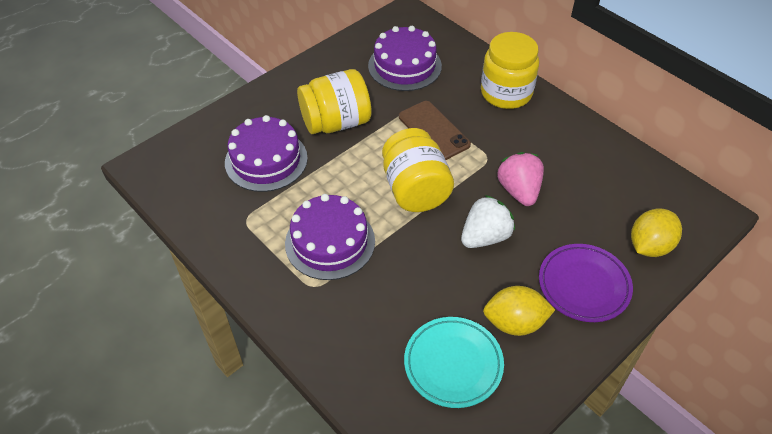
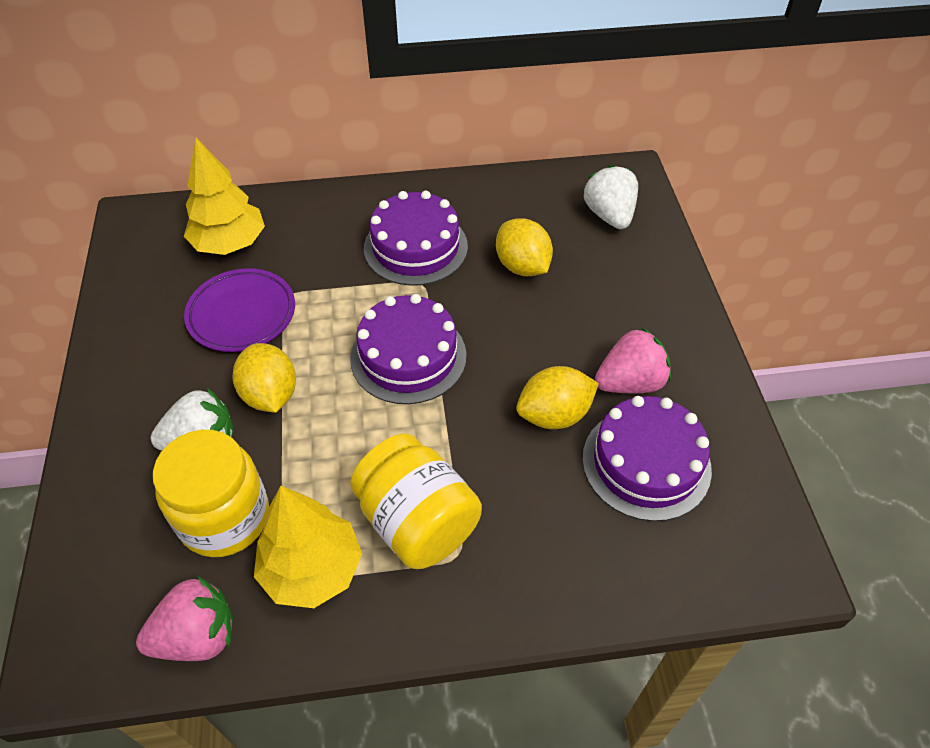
brown phone: 1 -> 0
pink strawberry: 1 -> 2
turquoise plate: 1 -> 0
white strawberry: 1 -> 2
yellow jar: 3 -> 2
yellow lemon: 2 -> 3
yellow tree: 0 -> 2

